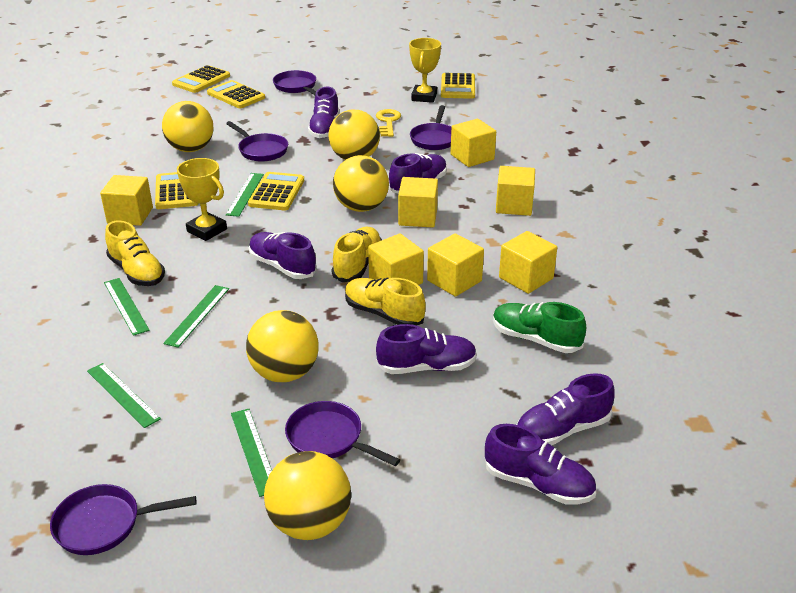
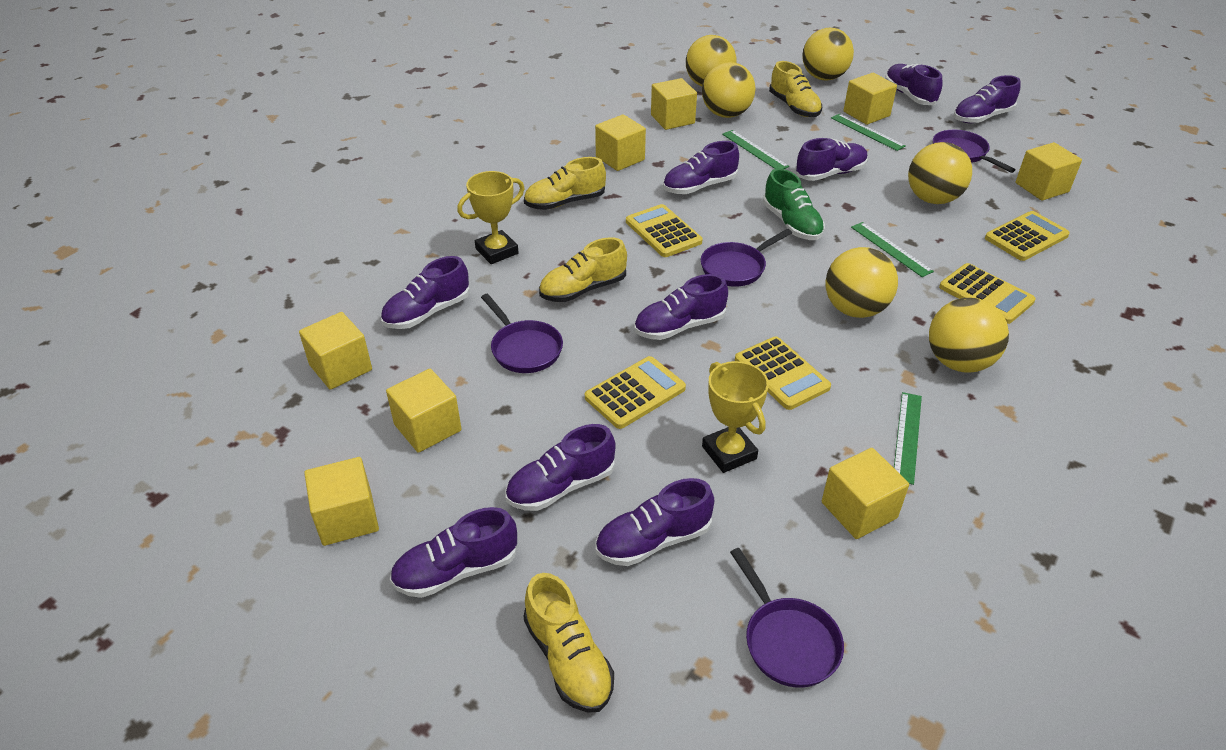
green ruler: 5 -> 4
purple pan: 5 -> 4
purple shoe: 6 -> 9
yellow ball: 5 -> 6
yellow cube: 7 -> 8
yellow key: 1 -> 0
yellow shoe: 3 -> 4

